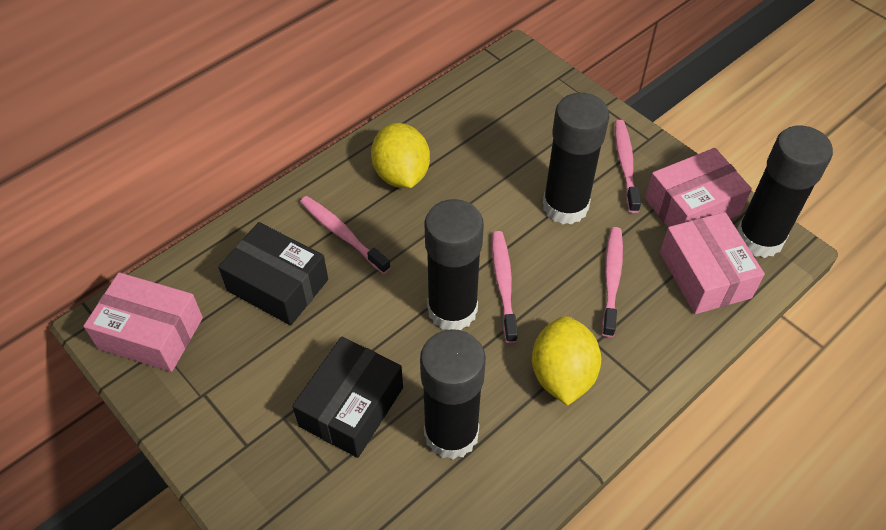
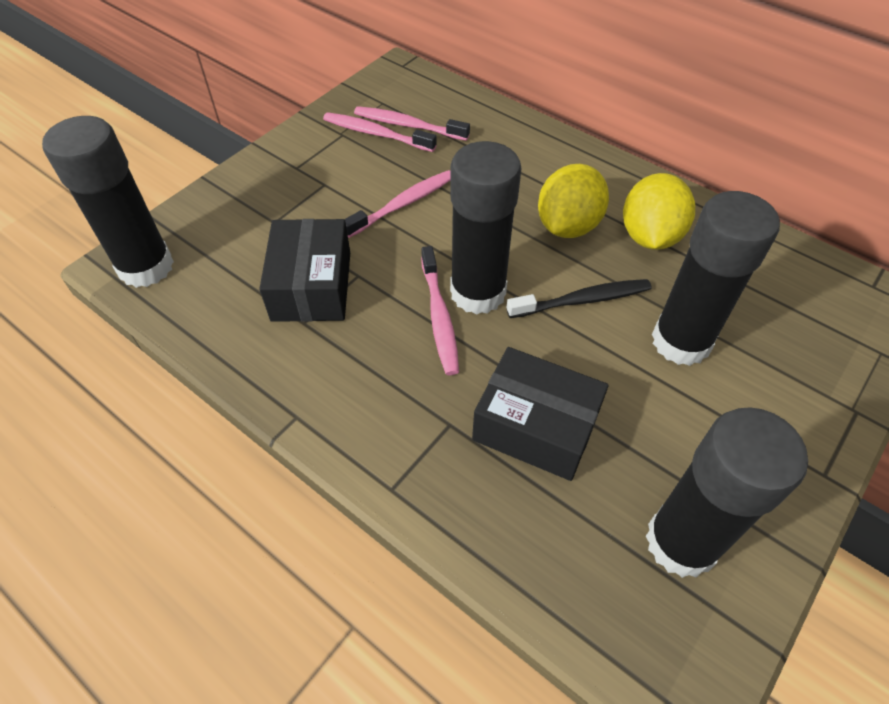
black toothbrush: 0 -> 1
pink box: 3 -> 0

